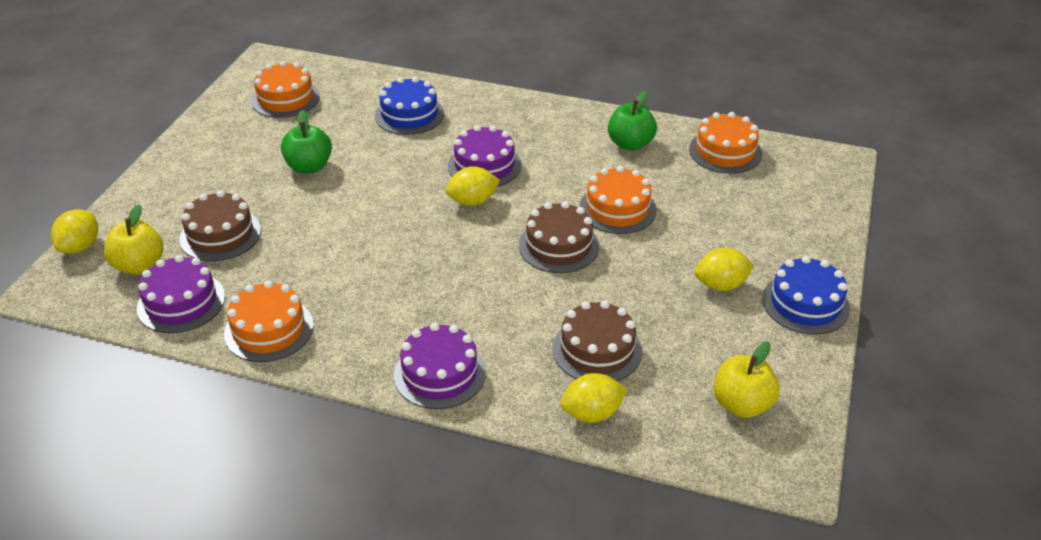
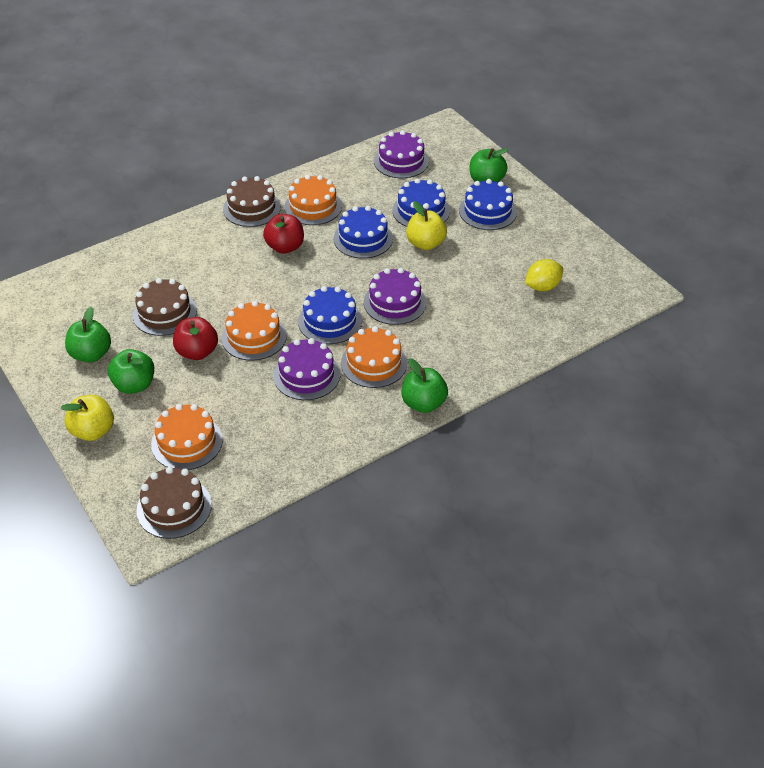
blue cake: 2 -> 4
green apple: 2 -> 4
red apple: 0 -> 2
yellow lemon: 4 -> 1

